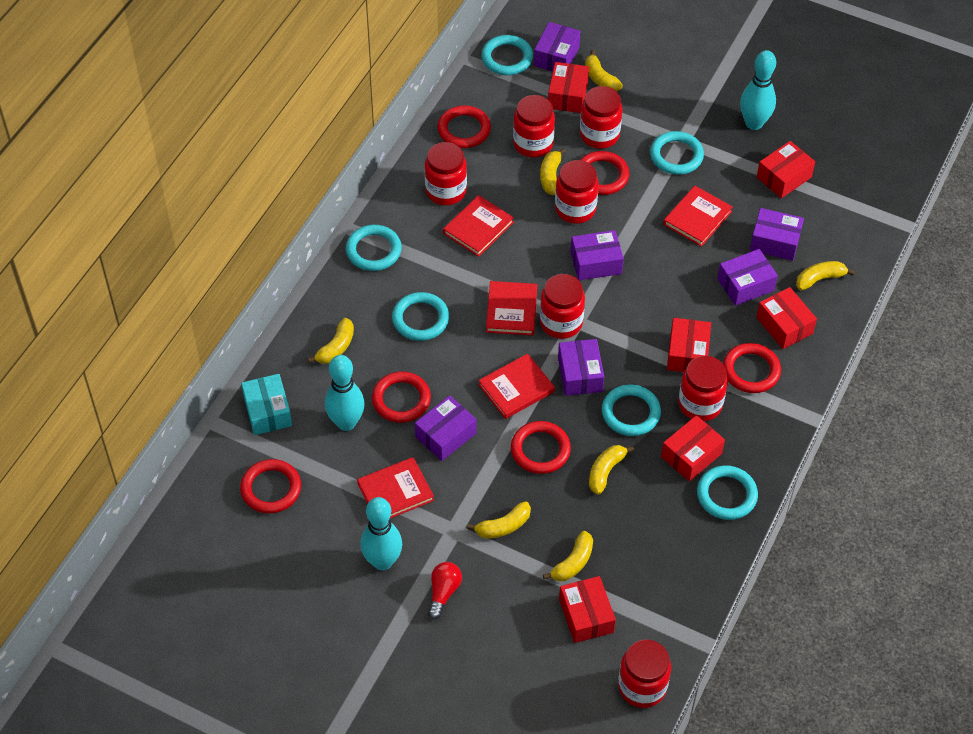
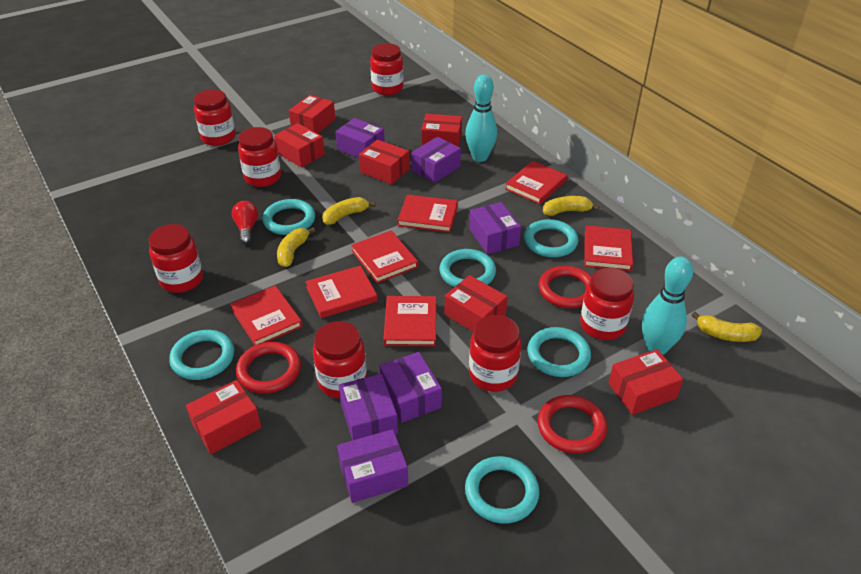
red book: 5 -> 7
red box: 6 -> 7
red ring: 6 -> 3
turquoise bowling pin: 3 -> 2
turquoise box: 1 -> 0
yellow banana: 7 -> 4

